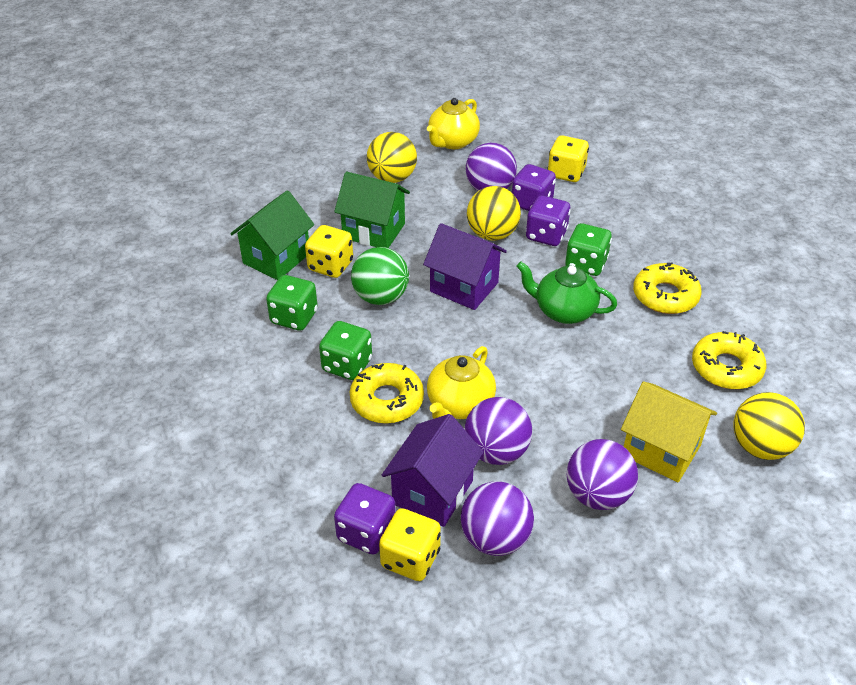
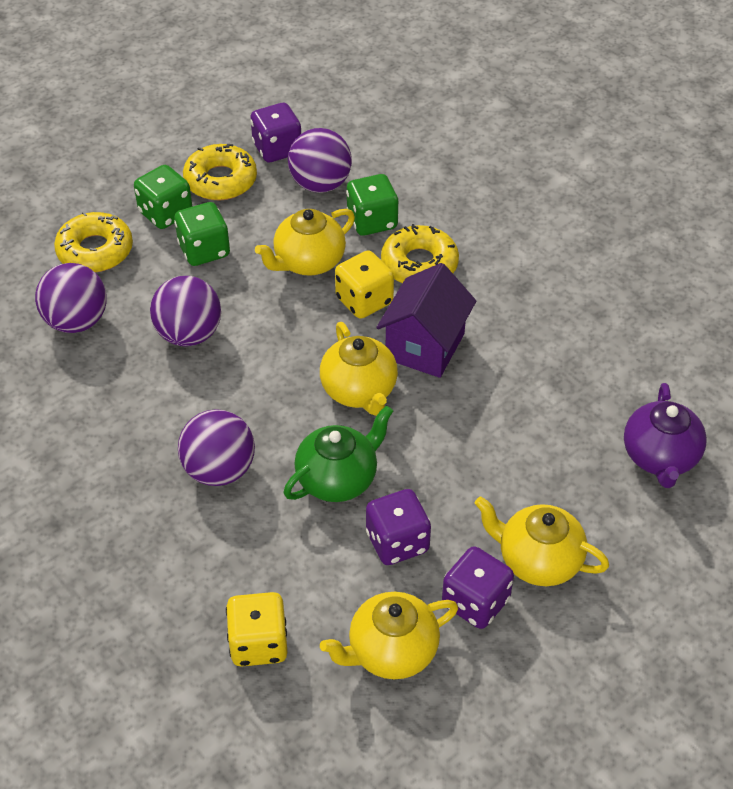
green ball: 1 -> 0
green house: 2 -> 0
purple house: 2 -> 1
purple teapot: 0 -> 1
yellow ball: 3 -> 0
yellow dice: 3 -> 2
yellow house: 1 -> 0
yellow teapot: 2 -> 4

